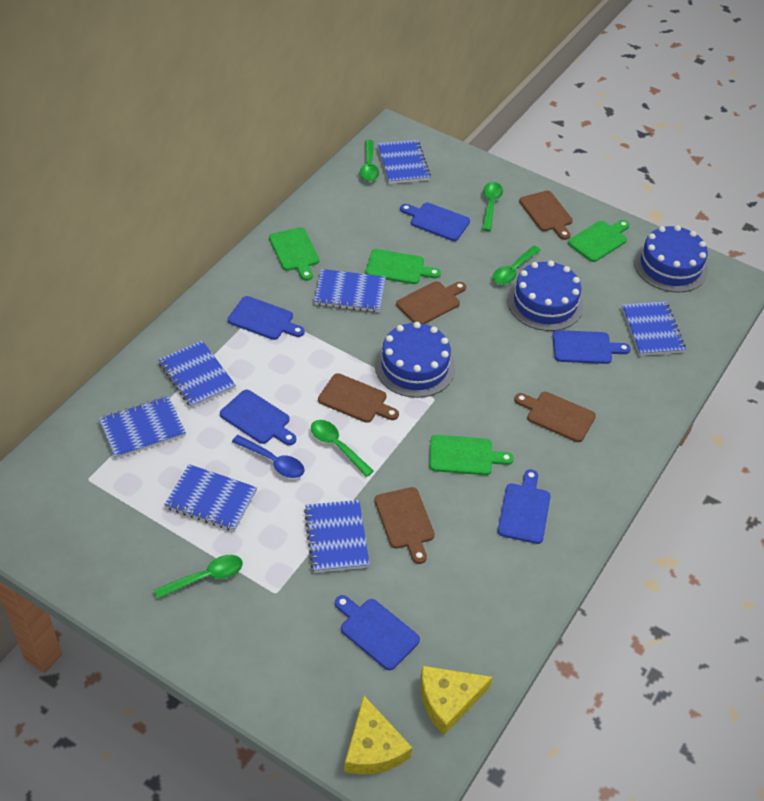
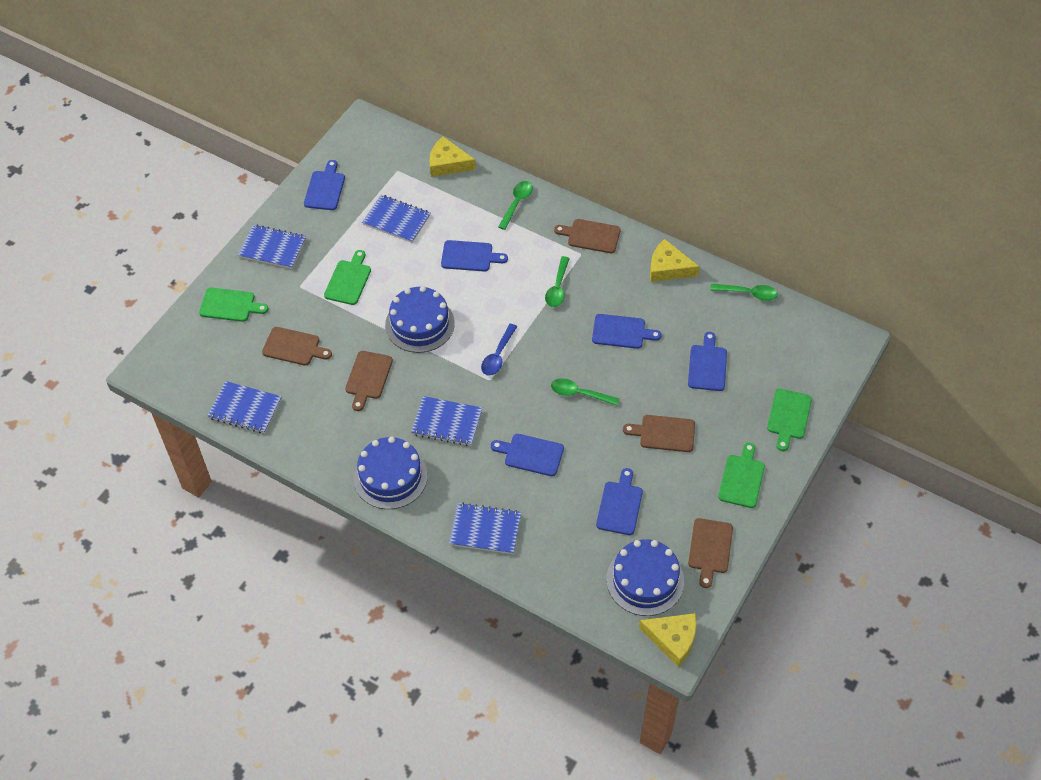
blue notebook: 7 -> 5
green spoon: 5 -> 4
yellow cheese: 2 -> 3

